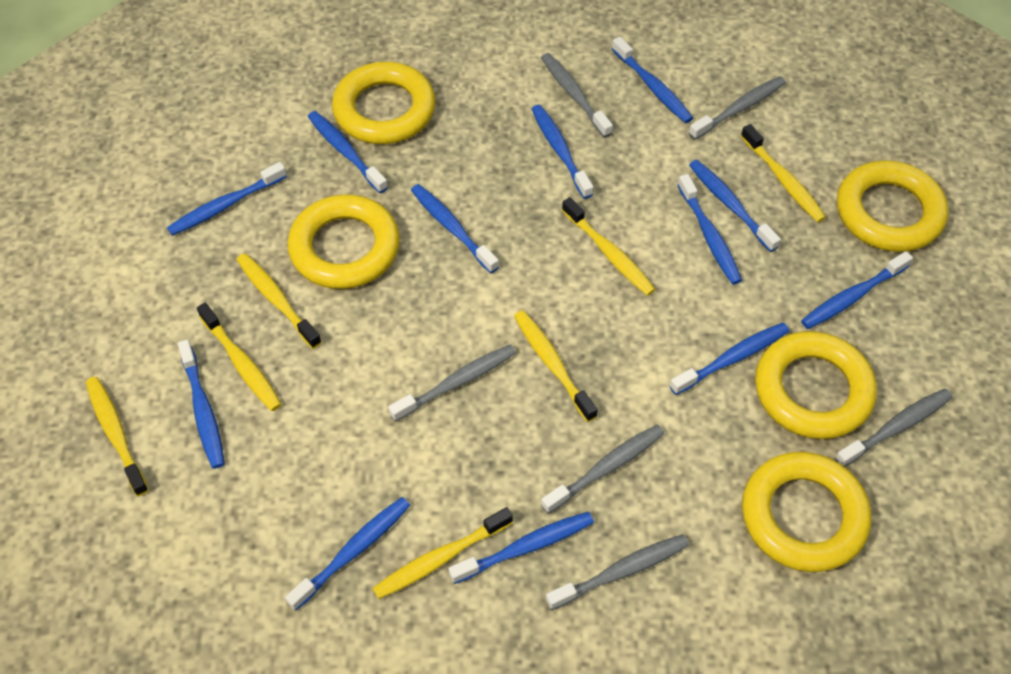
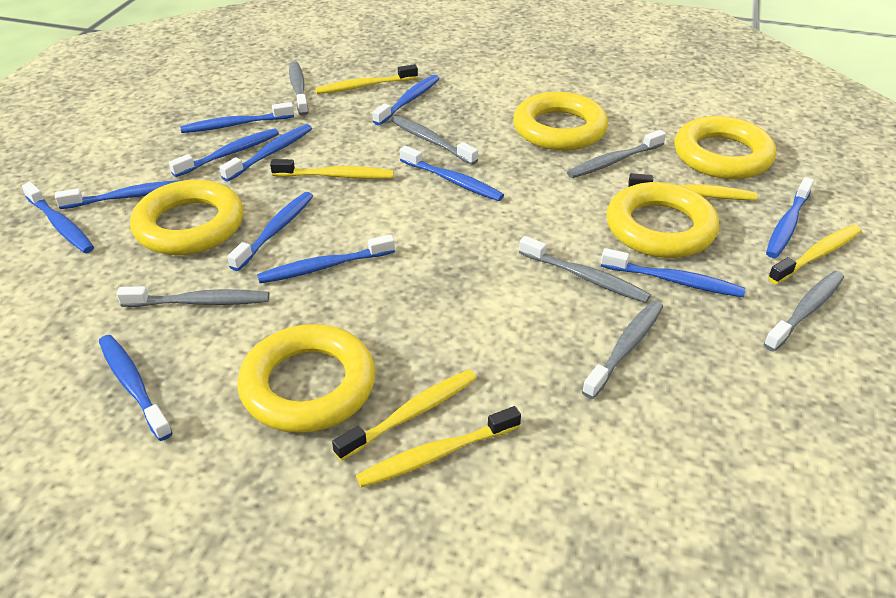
grey toothbrush: 6 -> 7
yellow toothbrush: 7 -> 6

